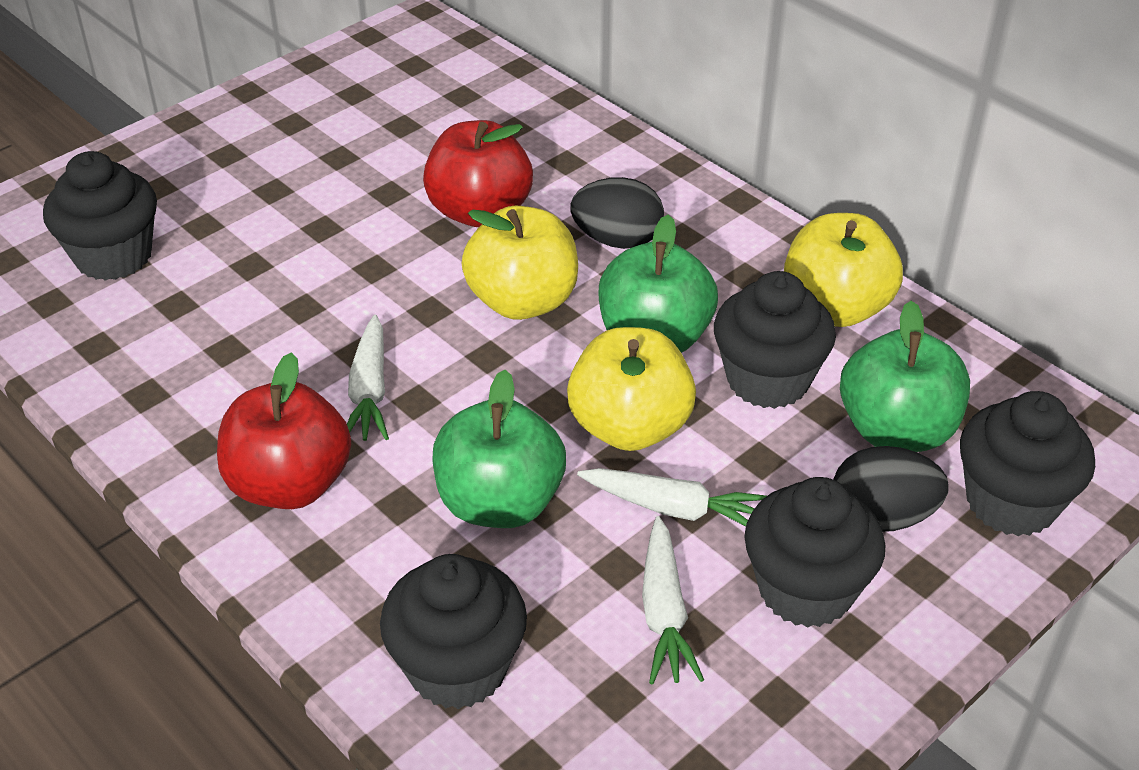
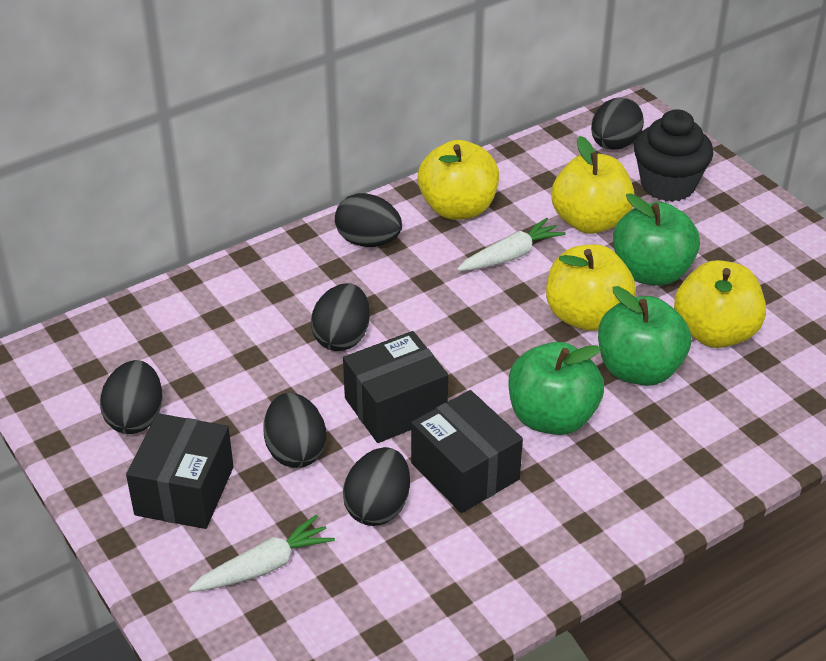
black box: 0 -> 3
black cupcake: 5 -> 1
black egg: 2 -> 6
red apple: 2 -> 0
white carrot: 3 -> 2
yellow apple: 3 -> 4

